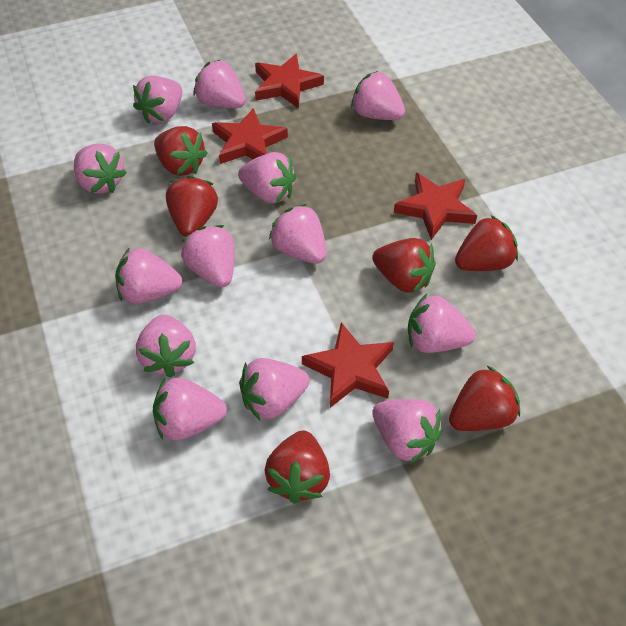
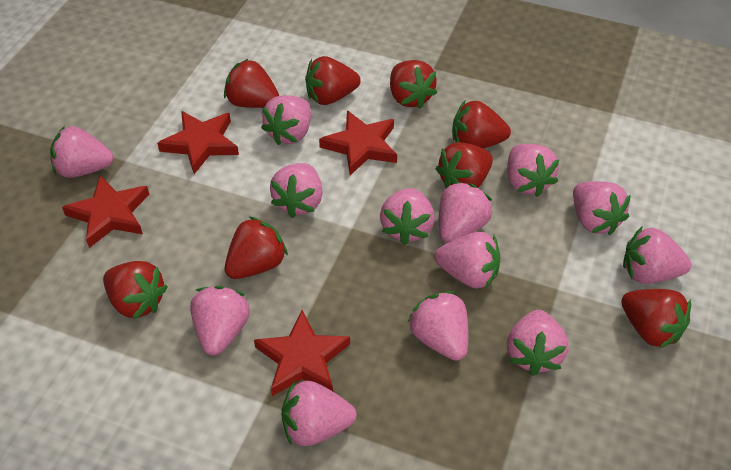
red strawberry: 6 -> 8

